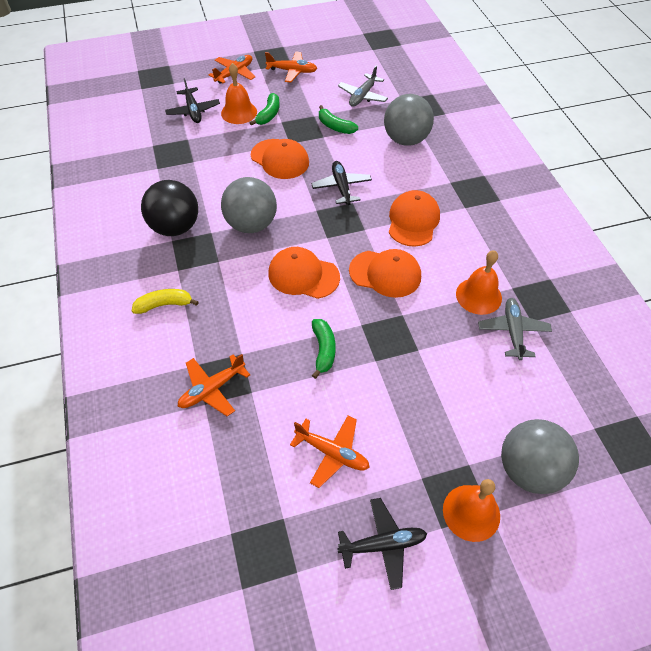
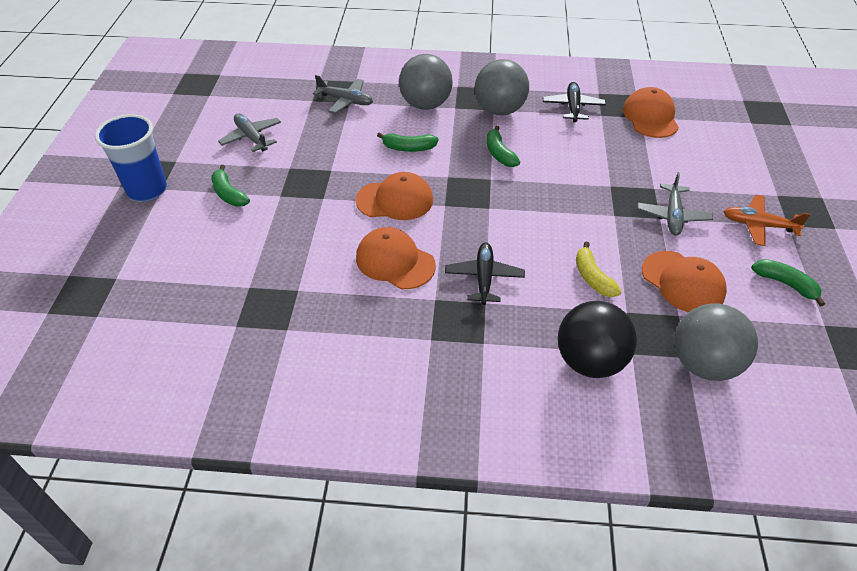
black plane: 3 -> 2
blue cup: 0 -> 1
green banana: 3 -> 4
grey plane: 2 -> 3
orange bell: 3 -> 0
orange plane: 4 -> 1

